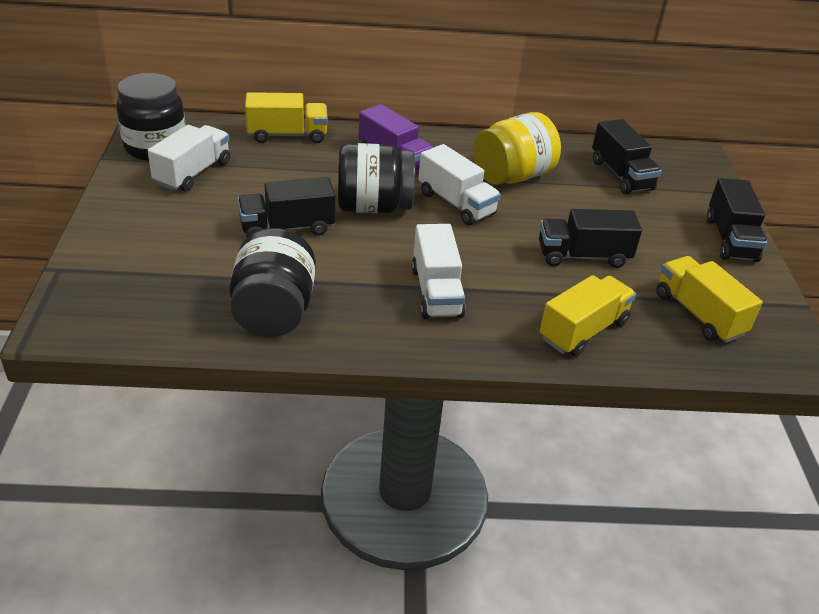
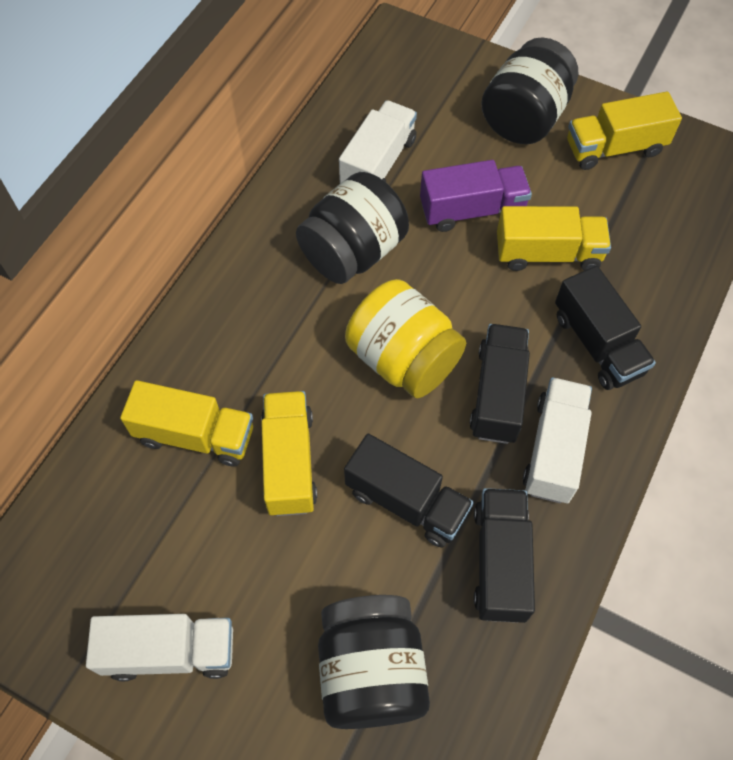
yellow truck: 3 -> 4

